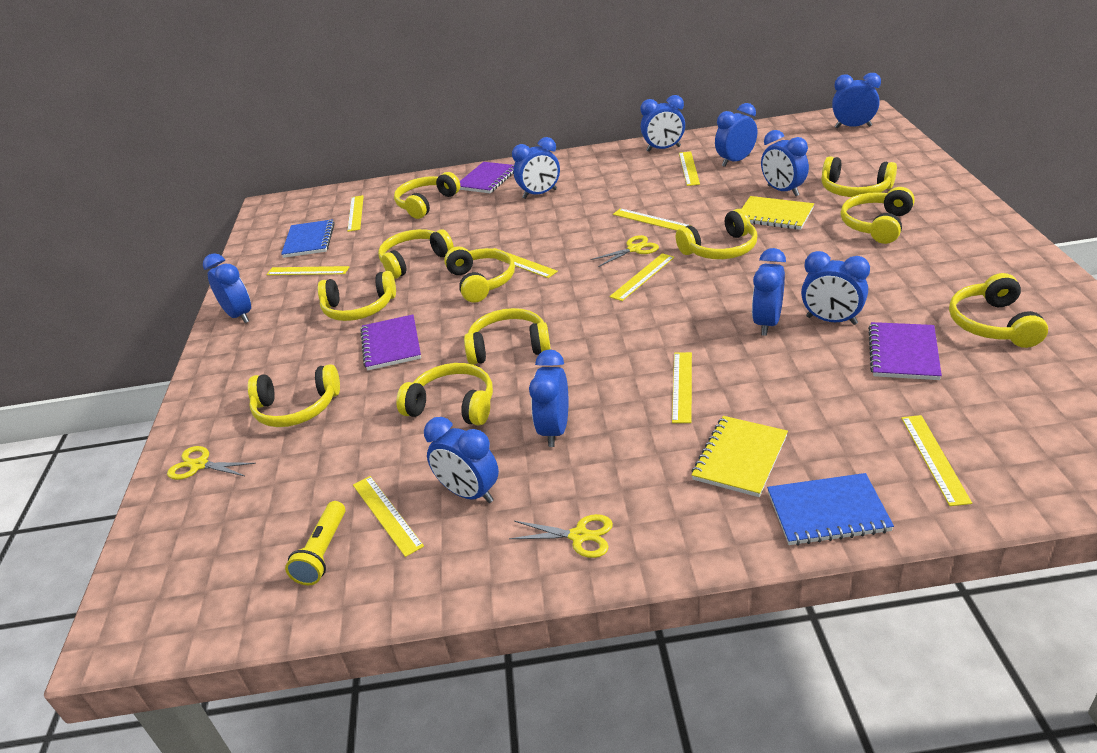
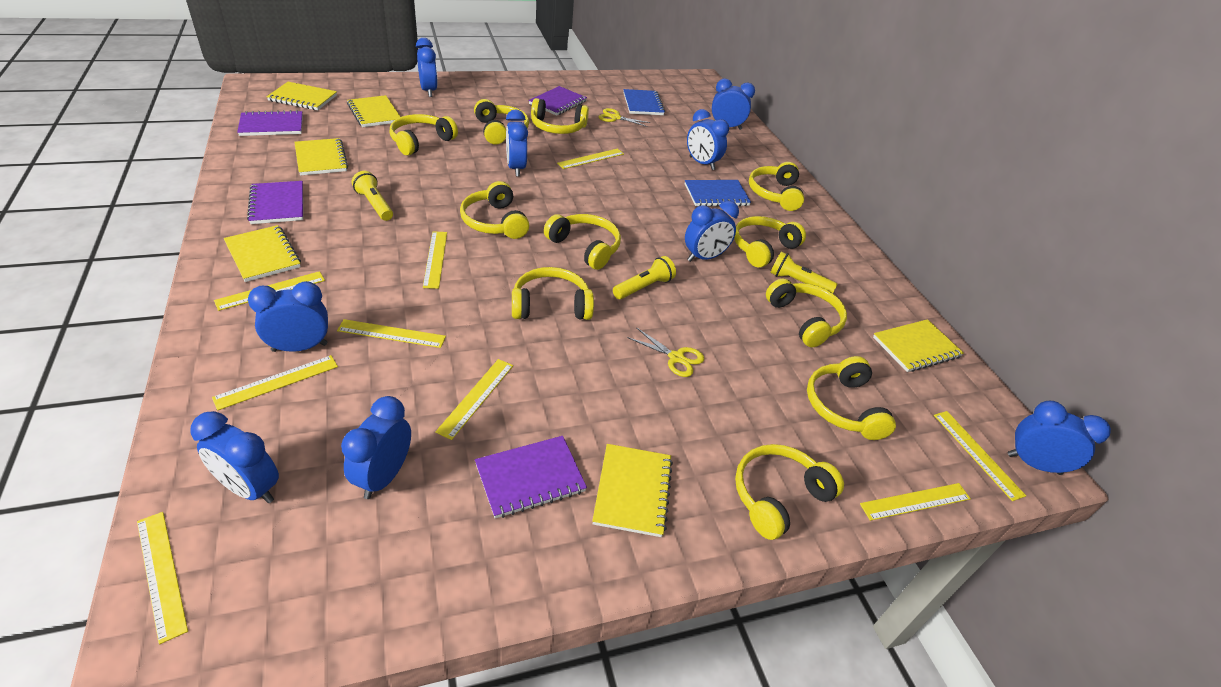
blue clock: 10 -> 9
purple notebook: 3 -> 4
yellow flashlight: 1 -> 3
yellow notebook: 2 -> 6
yellow scissors: 3 -> 2

